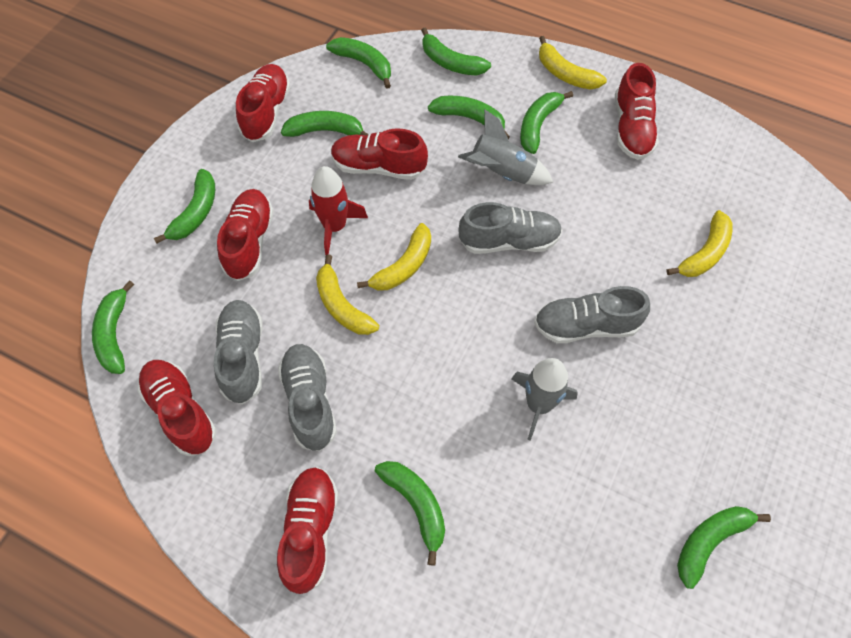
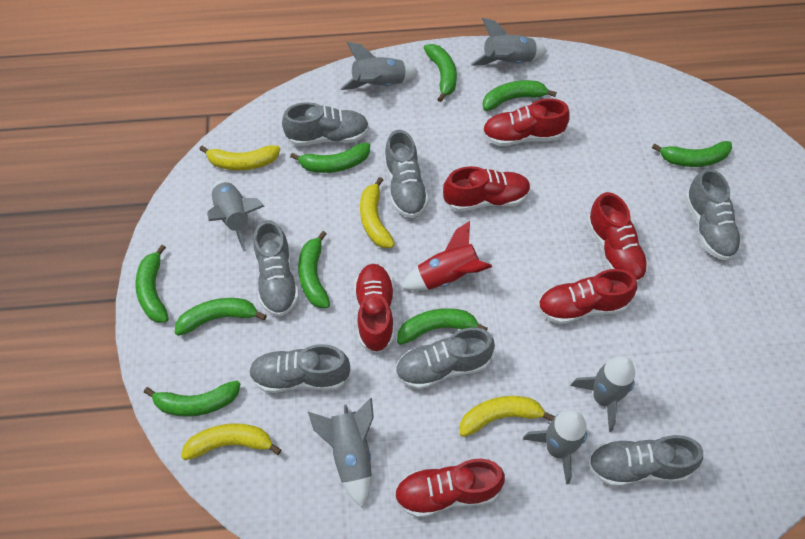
grey rocket: 2 -> 6
grey shoe: 4 -> 7

